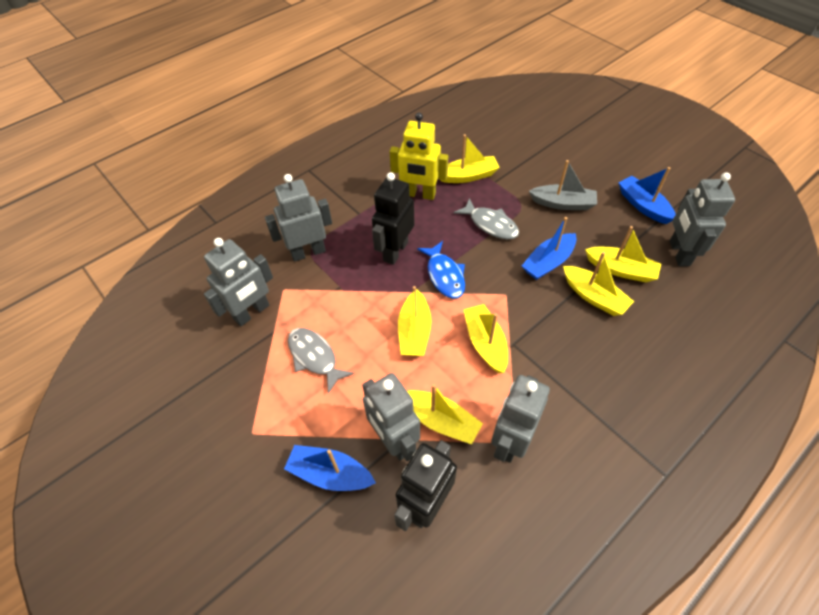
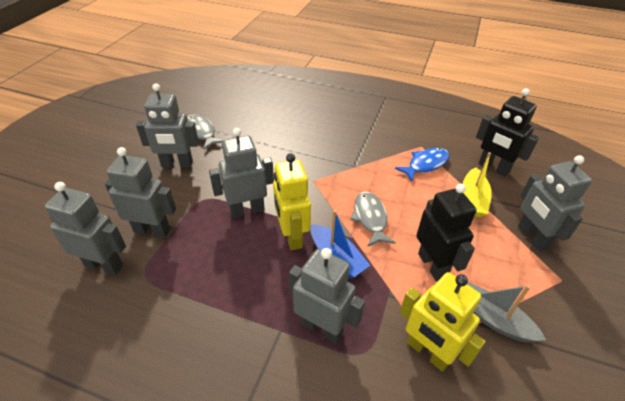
blue boat: 3 -> 1
grey robot: 5 -> 6
yellow boat: 6 -> 1
yellow robot: 1 -> 2

